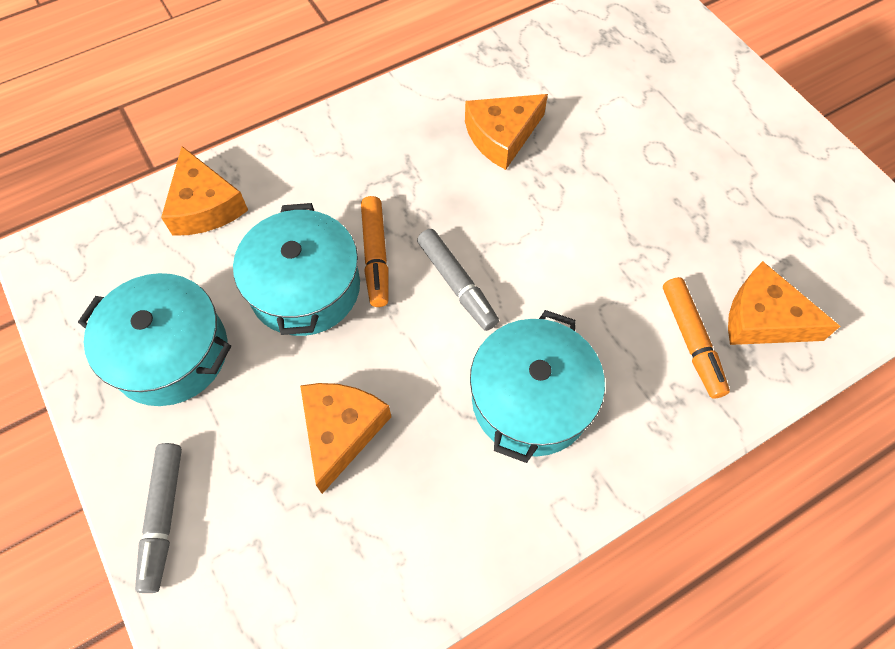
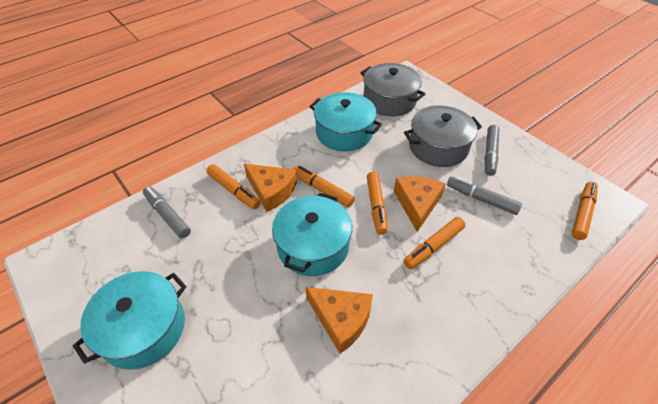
grey marker: 2 -> 3
grey pot: 0 -> 2
orange cheese: 4 -> 3
orange marker: 2 -> 5

